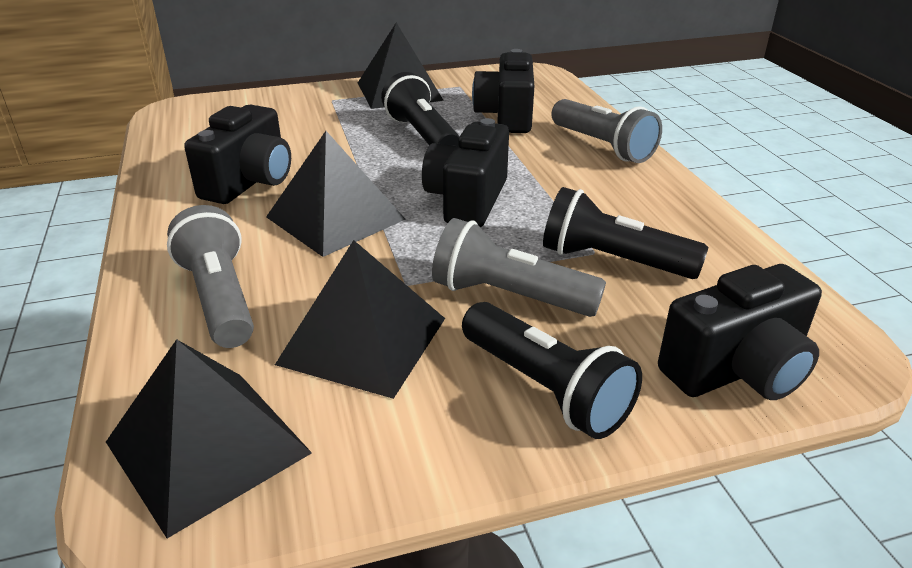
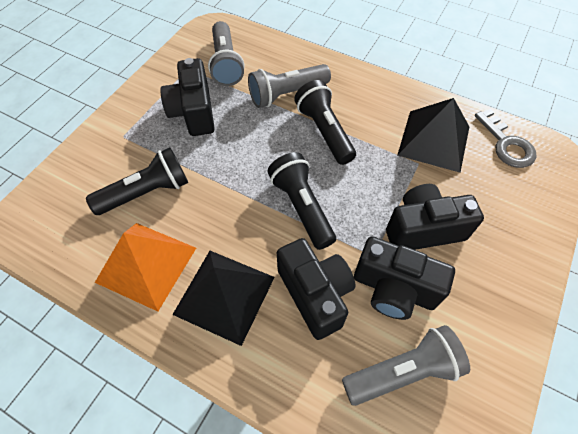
black pyramid: 4 -> 2
grey key: 0 -> 1
orange pyramid: 0 -> 1

